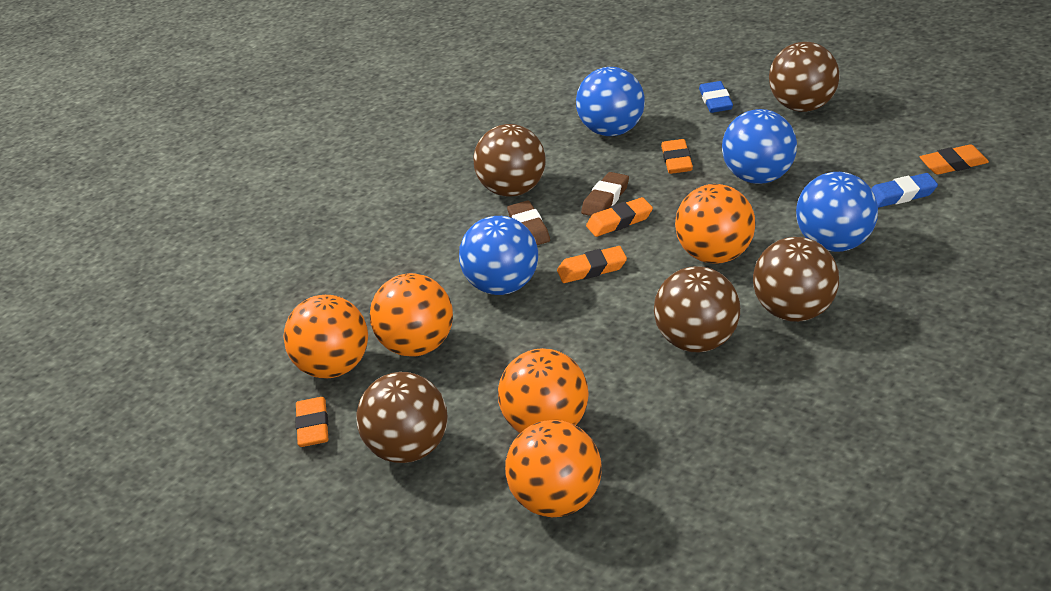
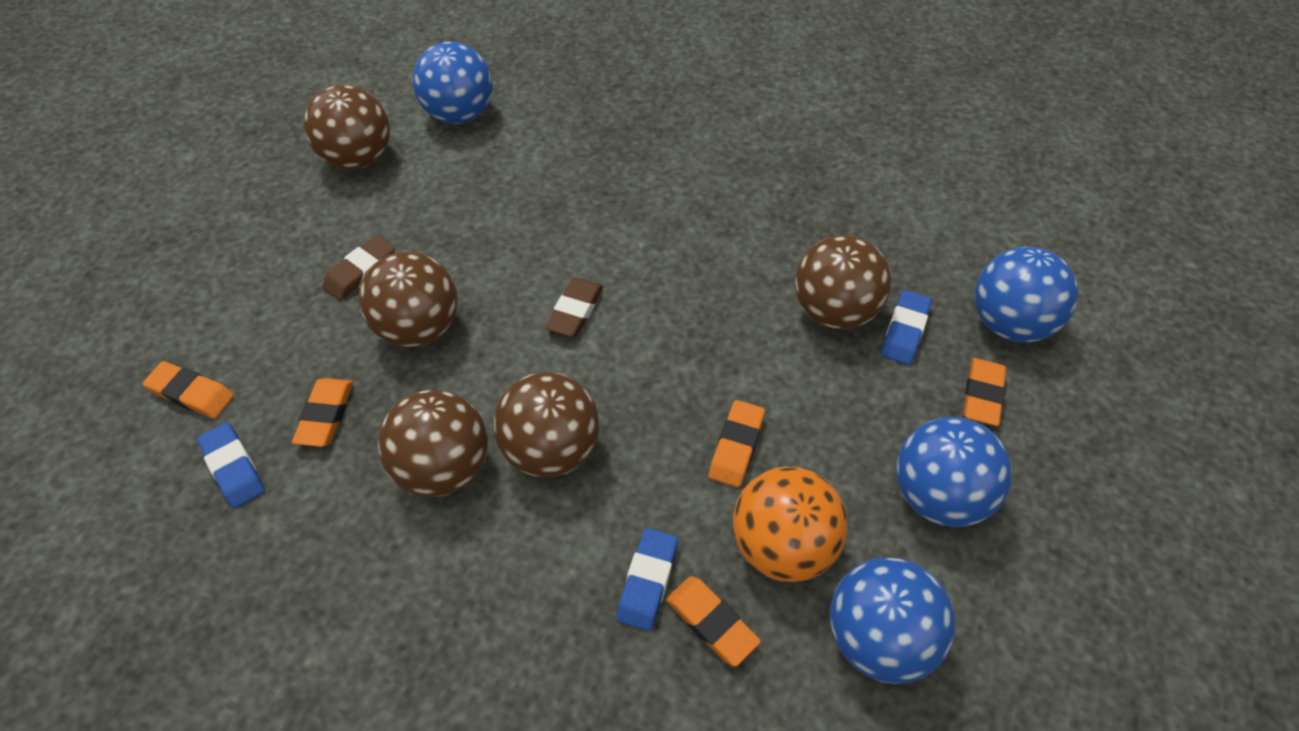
blue eraser: 2 -> 3
orange ball: 5 -> 1

